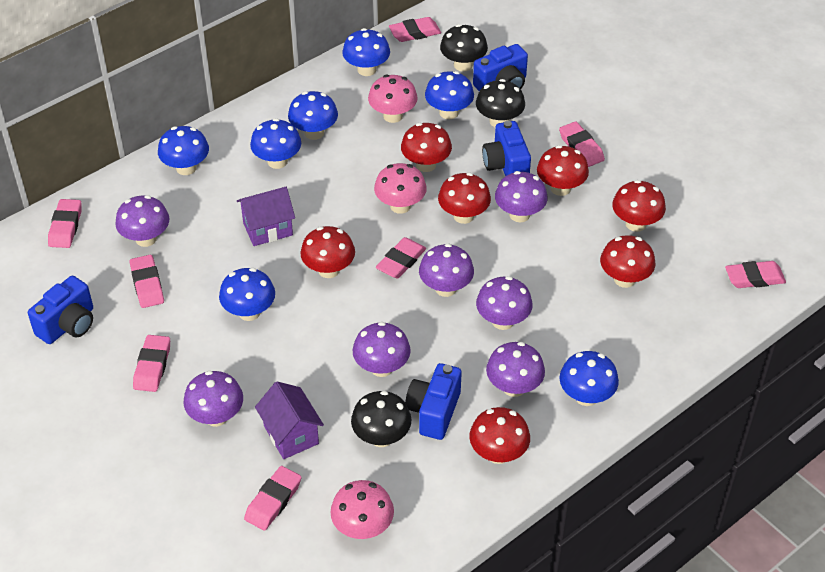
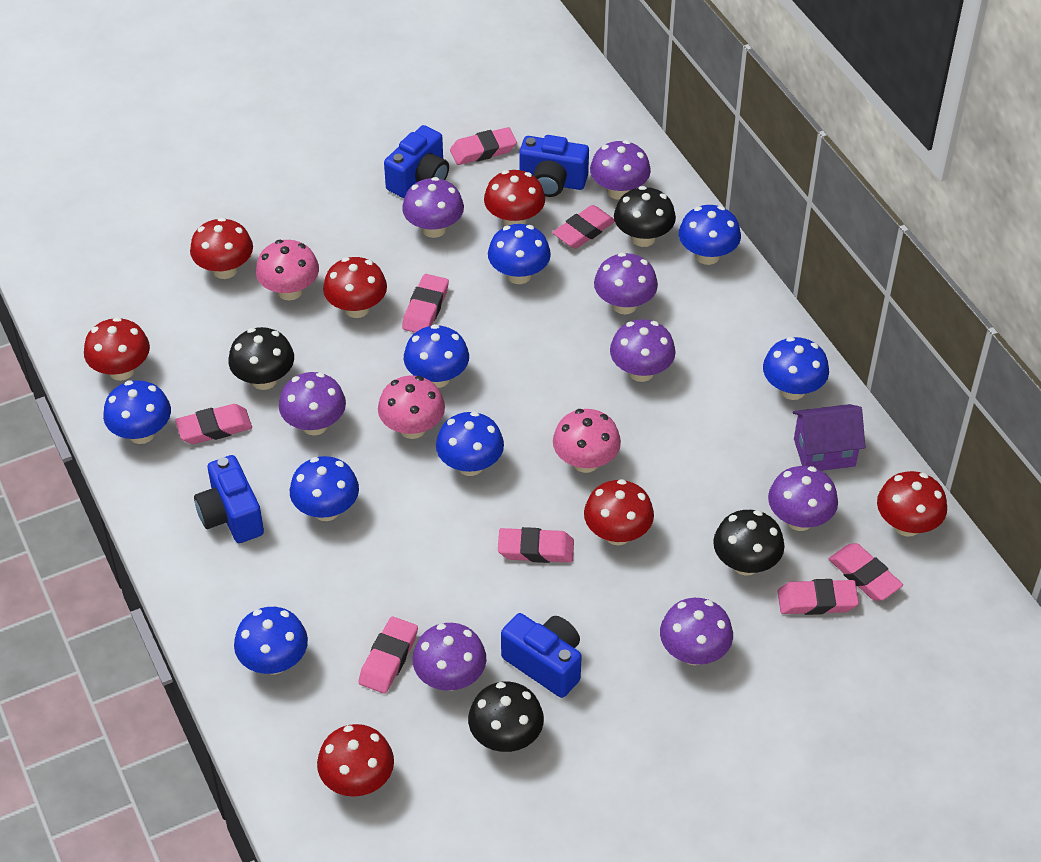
black mushroom: 3 -> 4
blue mushroom: 7 -> 8
purple house: 2 -> 1
purple mushroom: 7 -> 8

